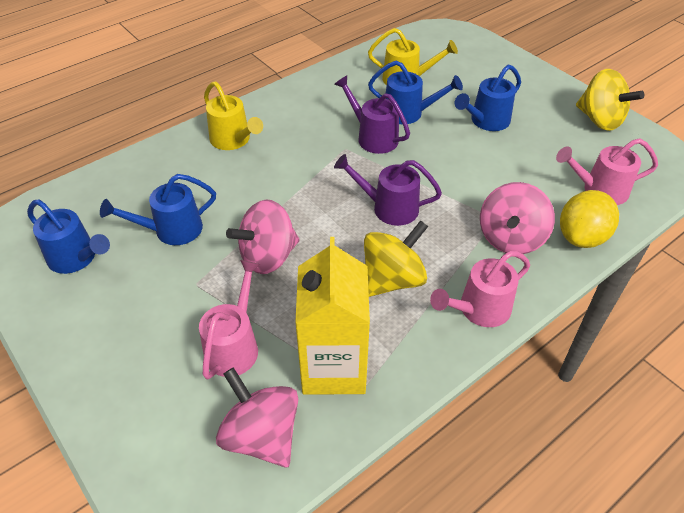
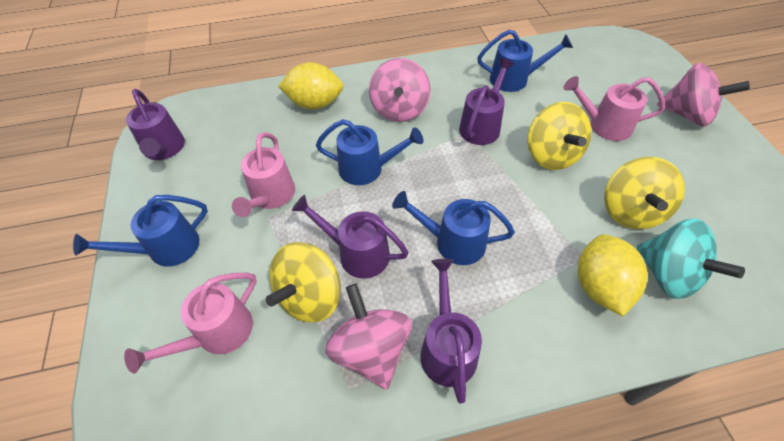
purple watering can: 2 -> 4
turquoise spinning top: 0 -> 1
yellow carton: 1 -> 0
yellow lemon: 1 -> 2
yellow spinning top: 2 -> 3
yellow watering can: 2 -> 0

